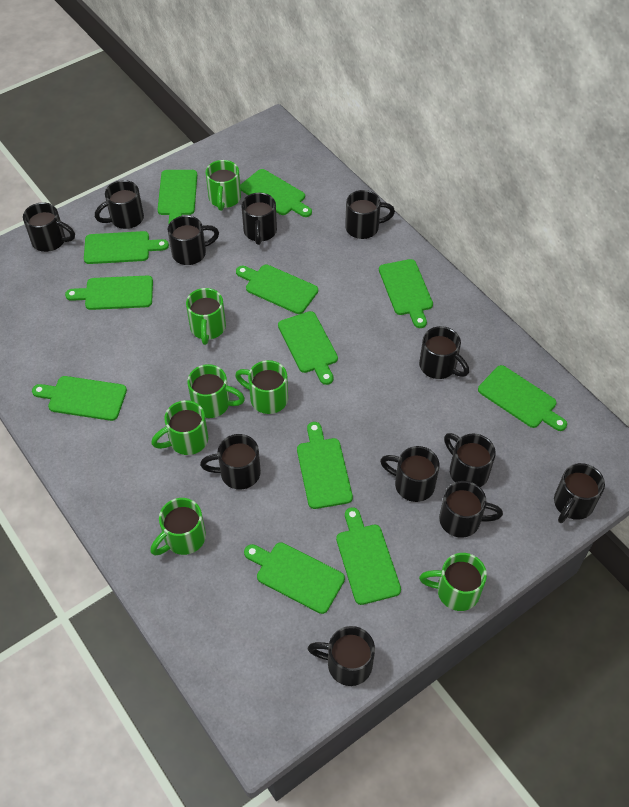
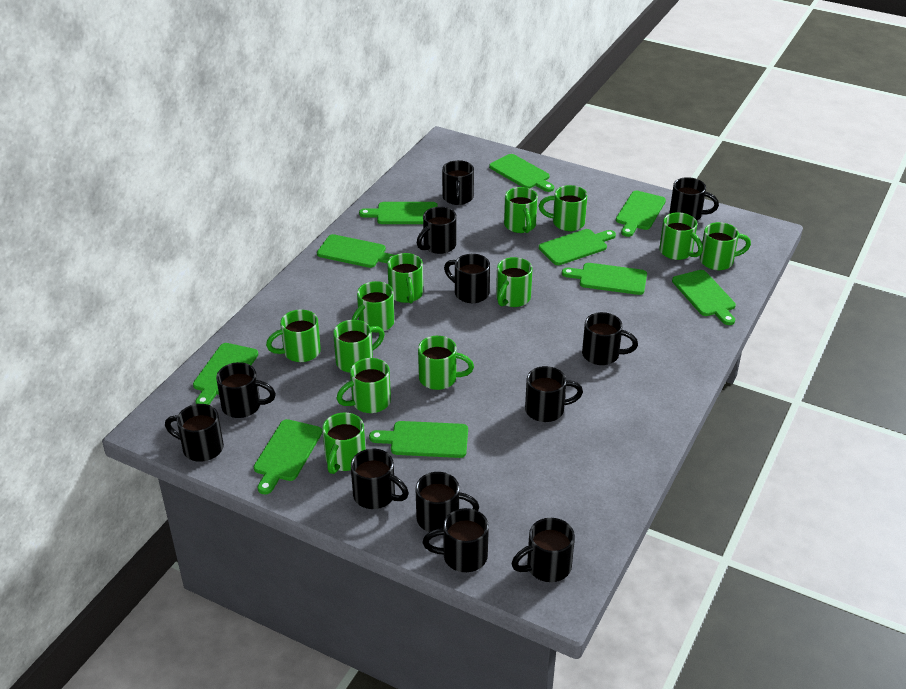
green cutting board: 12 -> 10
green mug: 7 -> 12

